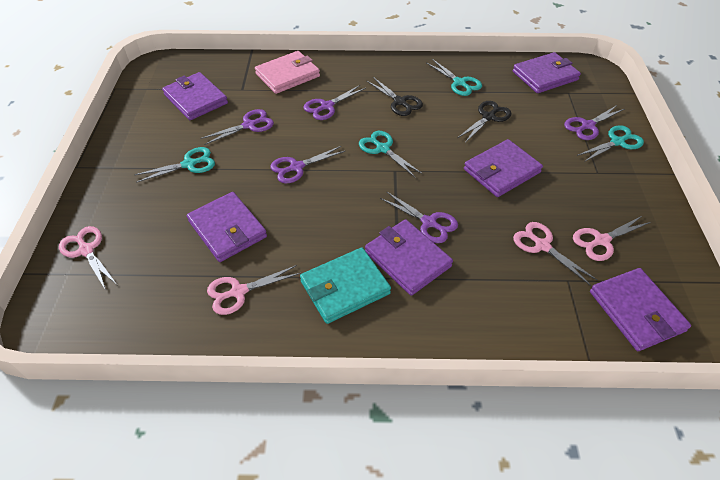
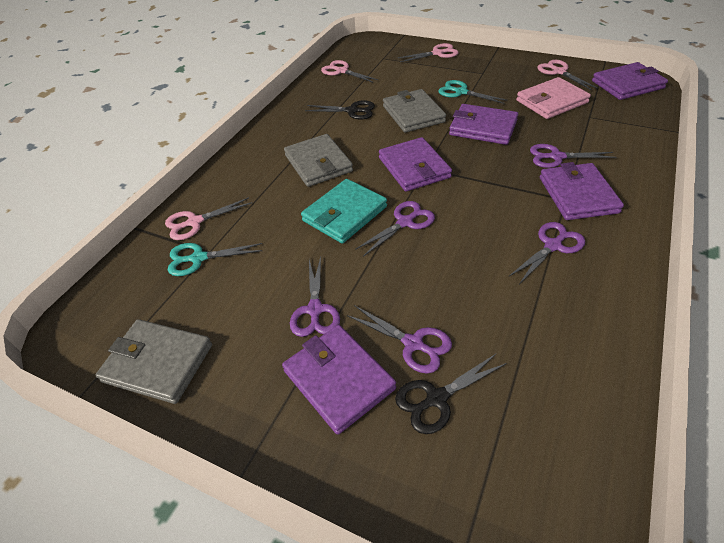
grey wallet: 0 -> 3
purple wallet: 6 -> 5
turquoise scissors: 4 -> 2

